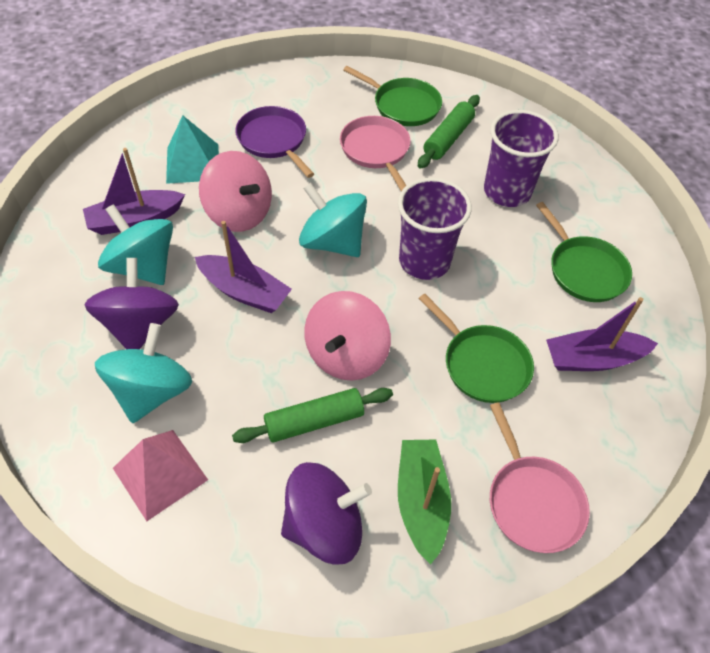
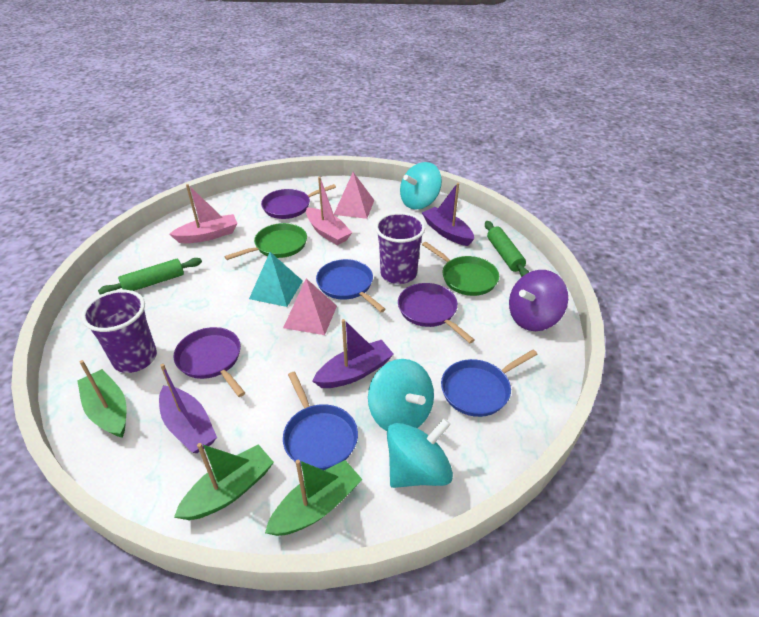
blue pan: 0 -> 3
green boat: 1 -> 3
green pan: 3 -> 2
pink boat: 0 -> 2
pink pan: 2 -> 0
pink pyramid: 1 -> 2
pink spinning top: 2 -> 0
purple pan: 1 -> 3
purple spinning top: 2 -> 1

